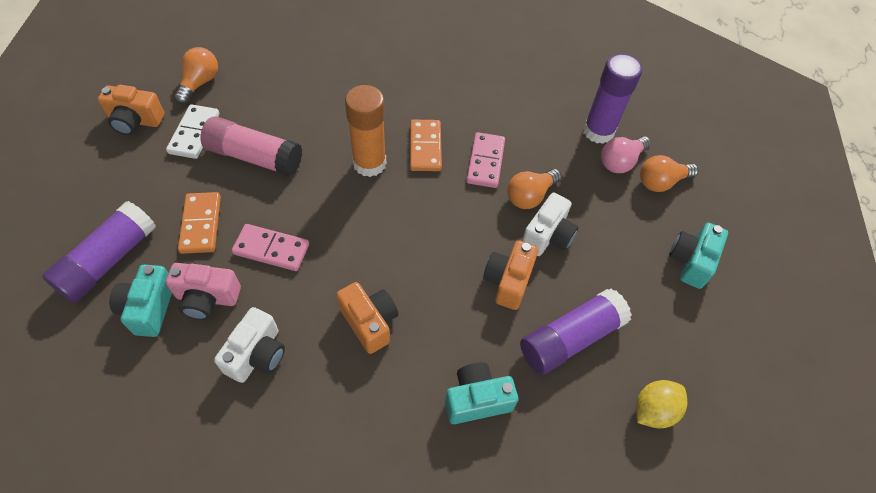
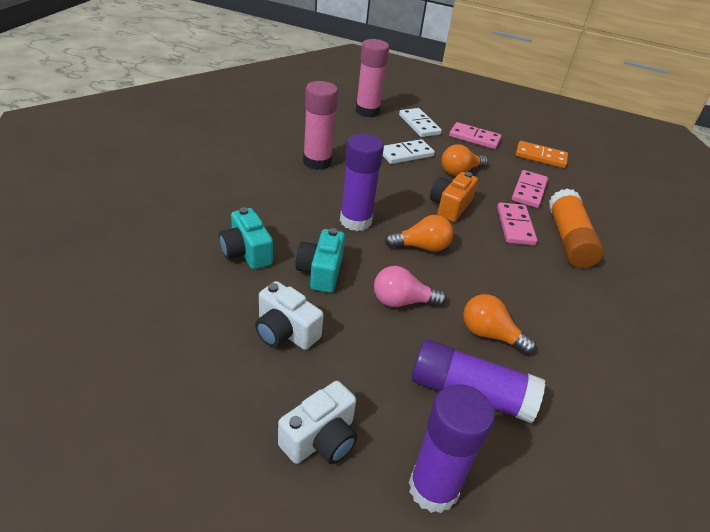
orange camera: 3 -> 1
orange domino: 2 -> 1
pink camera: 1 -> 0
pink domino: 2 -> 3
pink glue stick: 1 -> 2
turquoise camera: 3 -> 2
white domino: 1 -> 2
yellow lemon: 1 -> 0

